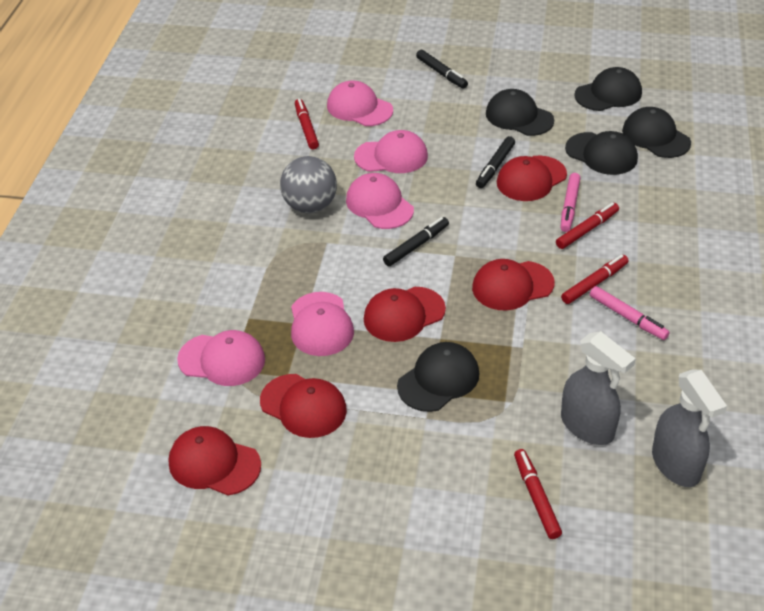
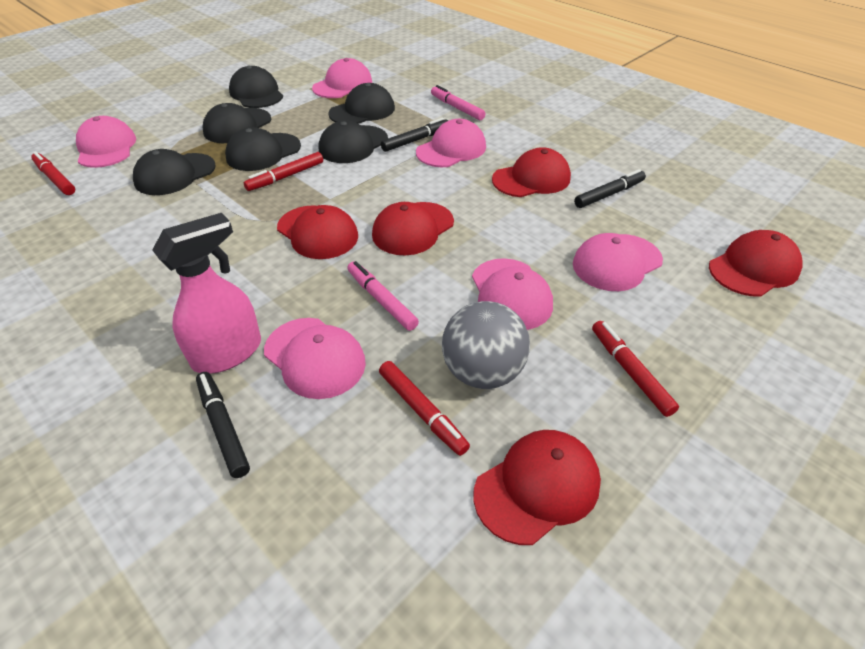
black cap: 5 -> 6
grey spray bottle: 2 -> 0
pink cap: 5 -> 6
pink spray bottle: 0 -> 1

